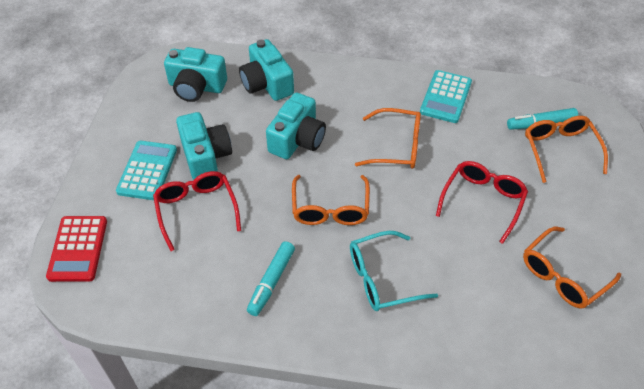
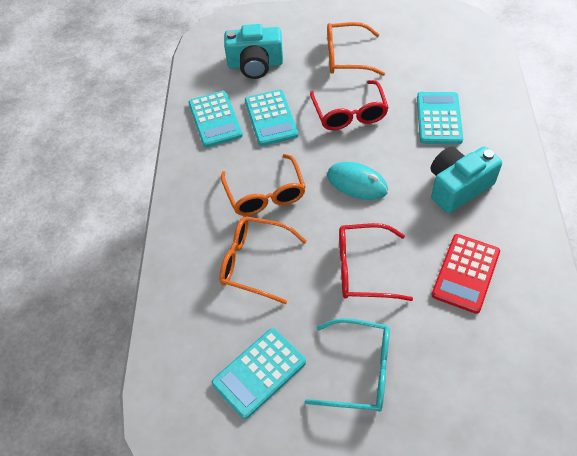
orange glasses: 4 -> 3
turquoise calculator: 2 -> 4
turquoise camera: 4 -> 2
turquoise marker: 2 -> 0
turquoise mouse: 0 -> 1

